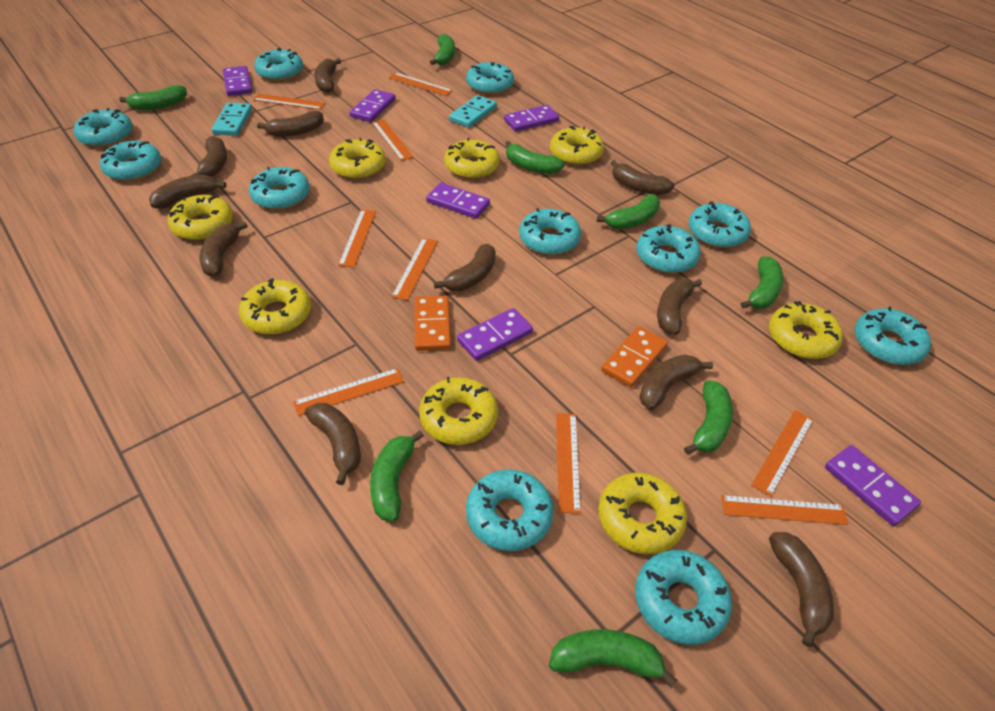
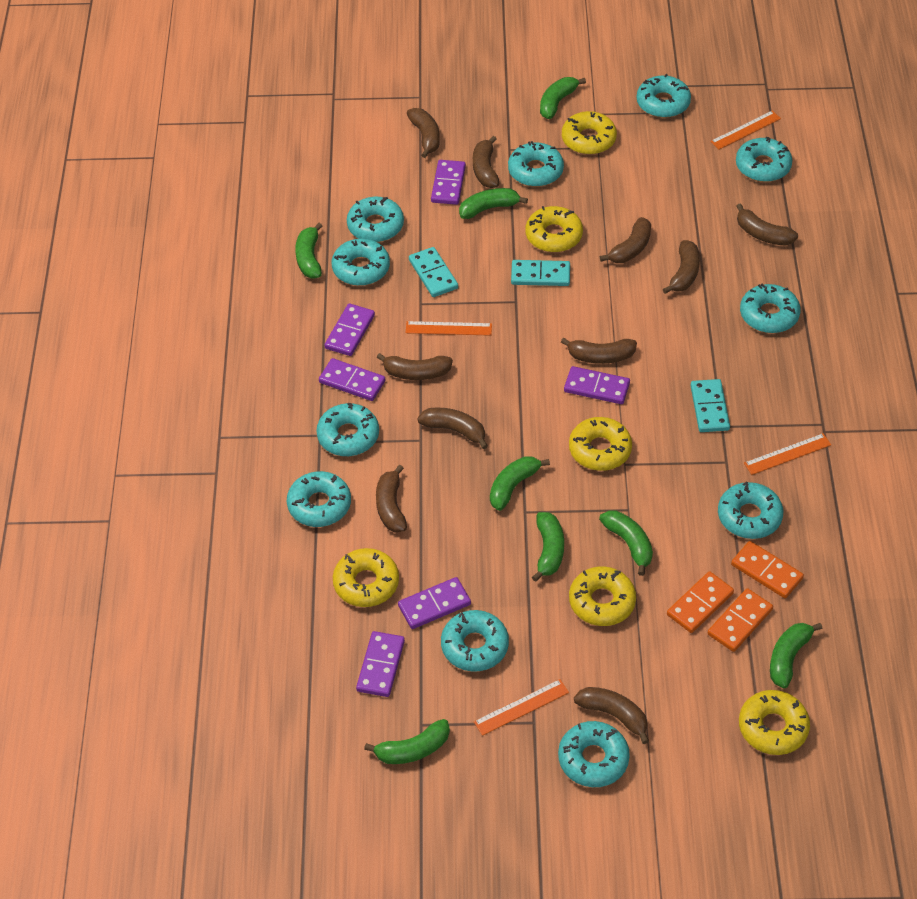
brown banana: 11 -> 10
orange domino: 2 -> 3
orange ruler: 9 -> 4
turquoise domino: 2 -> 3
yellow donut: 8 -> 6

